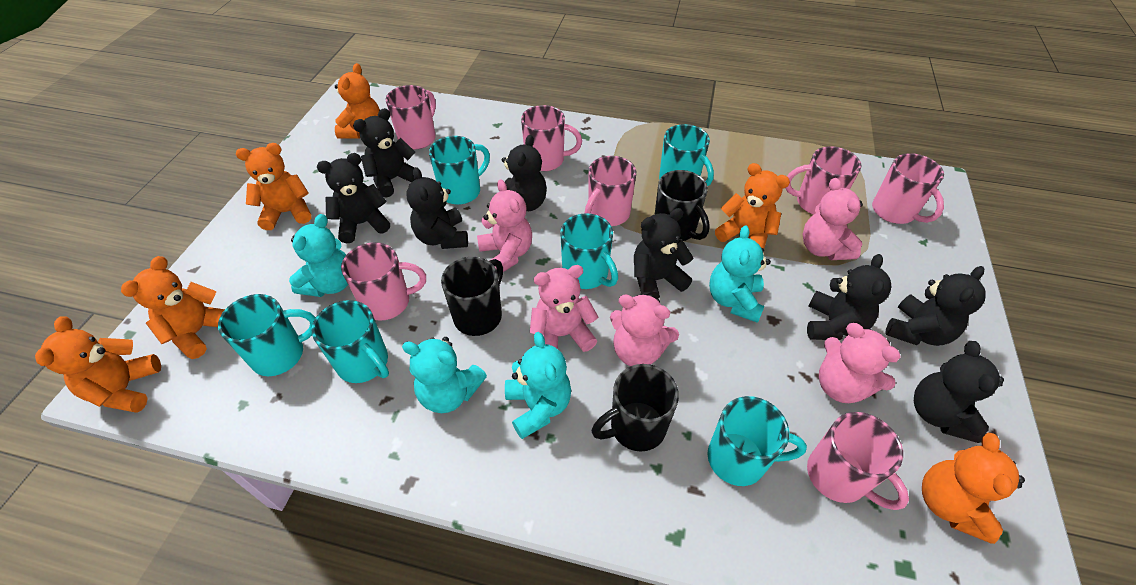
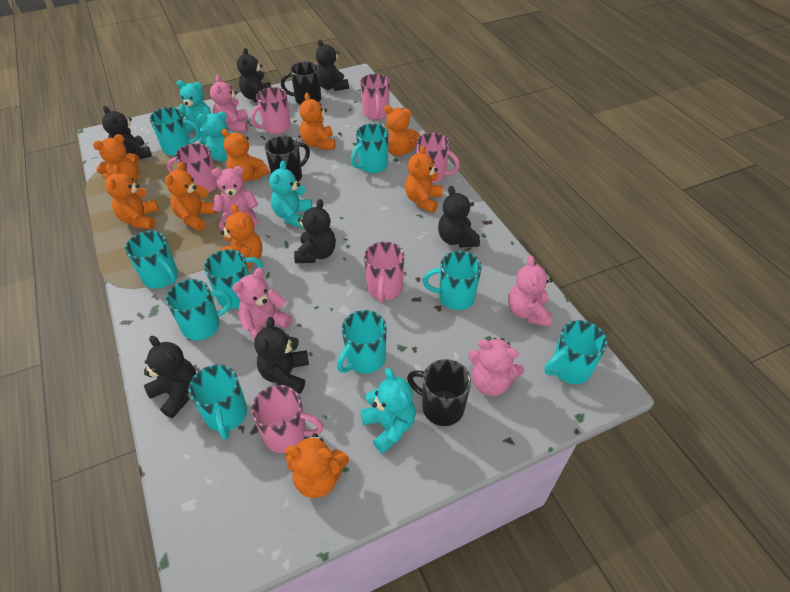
black teddy bear: 8 -> 7
orange teddy bear: 6 -> 9
pink mug: 7 -> 6
turquoise mug: 6 -> 9

